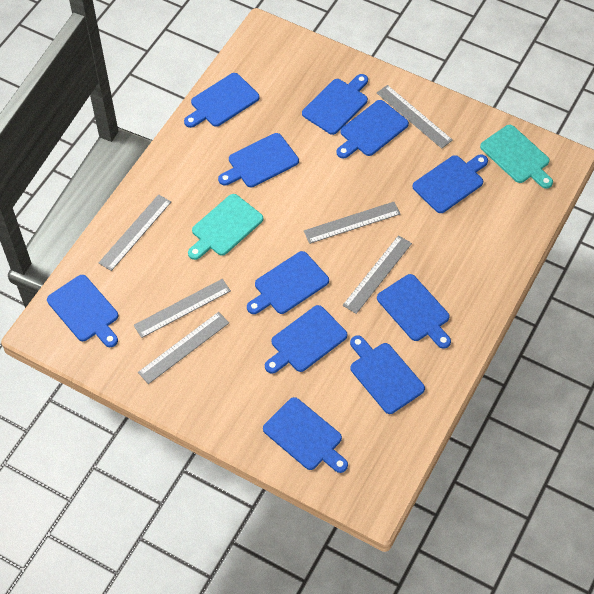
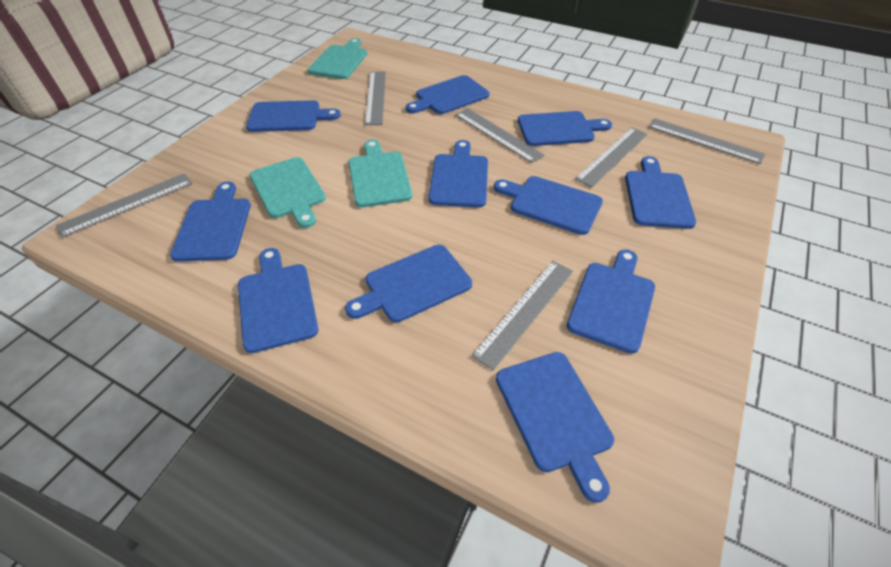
turquoise cutting board: 2 -> 3

